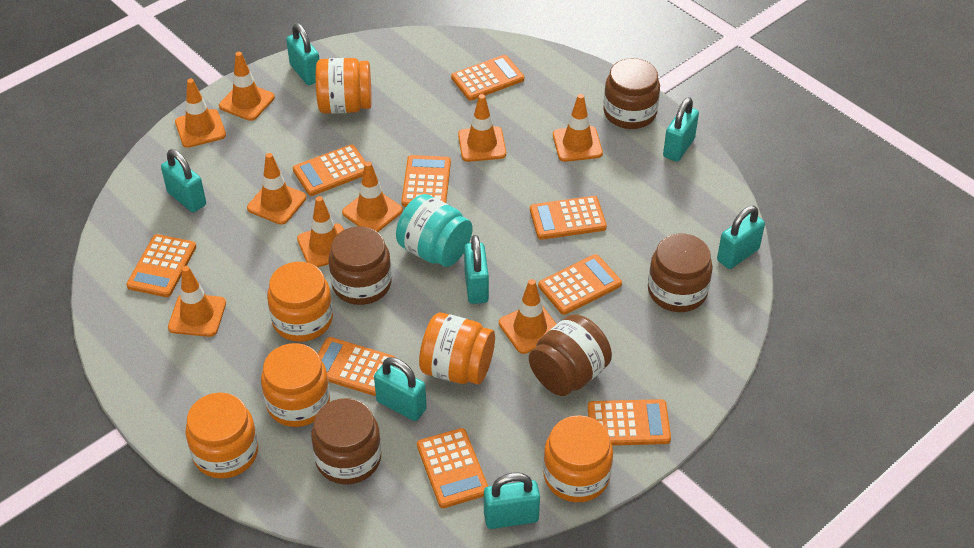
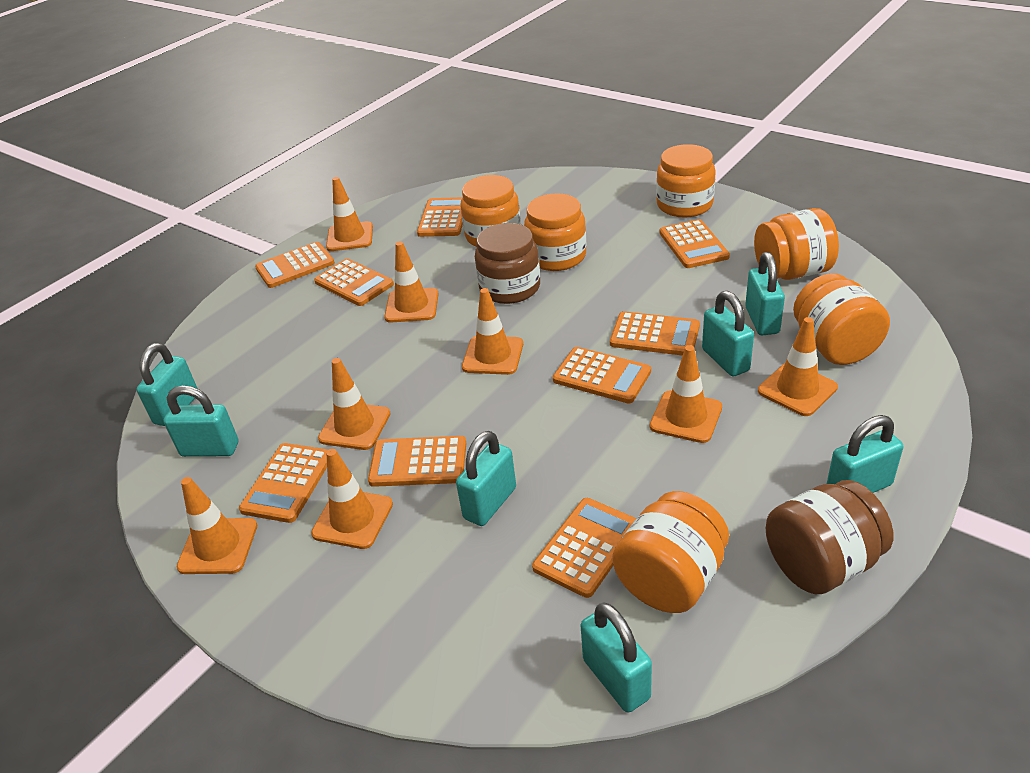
brown jar: 5 -> 2
orange traffic cone: 9 -> 8
turquoise jar: 1 -> 0

